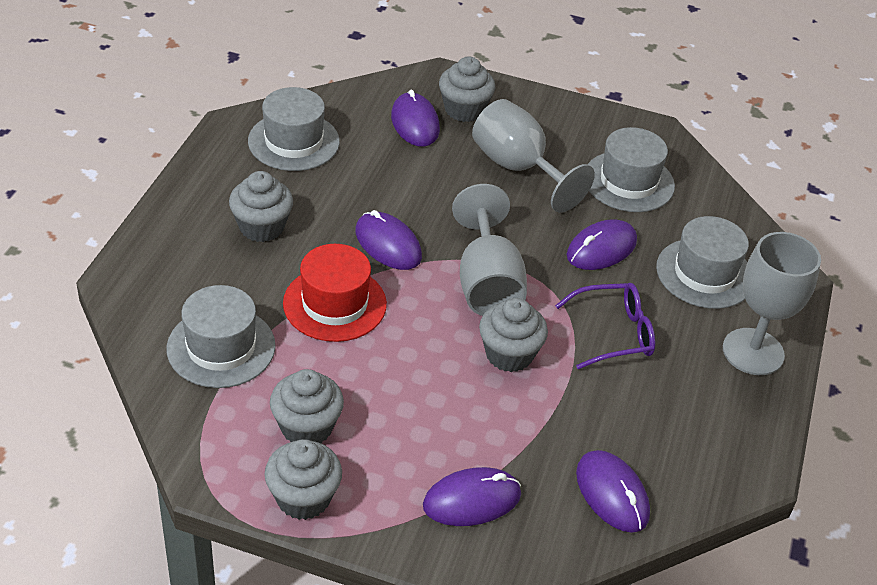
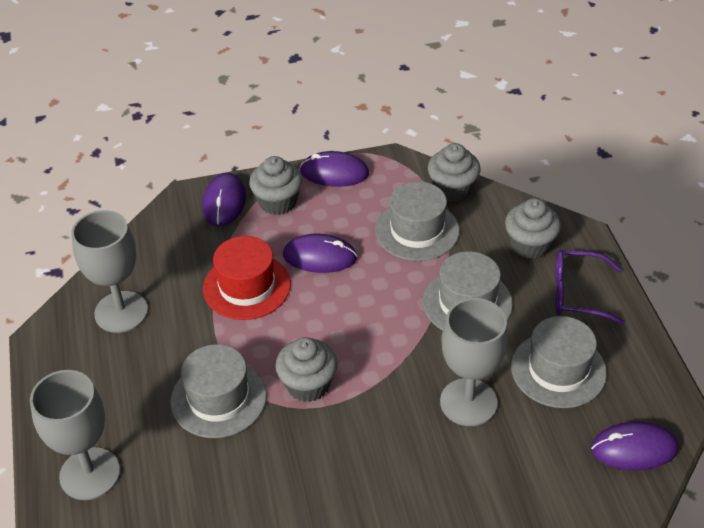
grey cupcake: 5 -> 4
purple mouse: 5 -> 4

